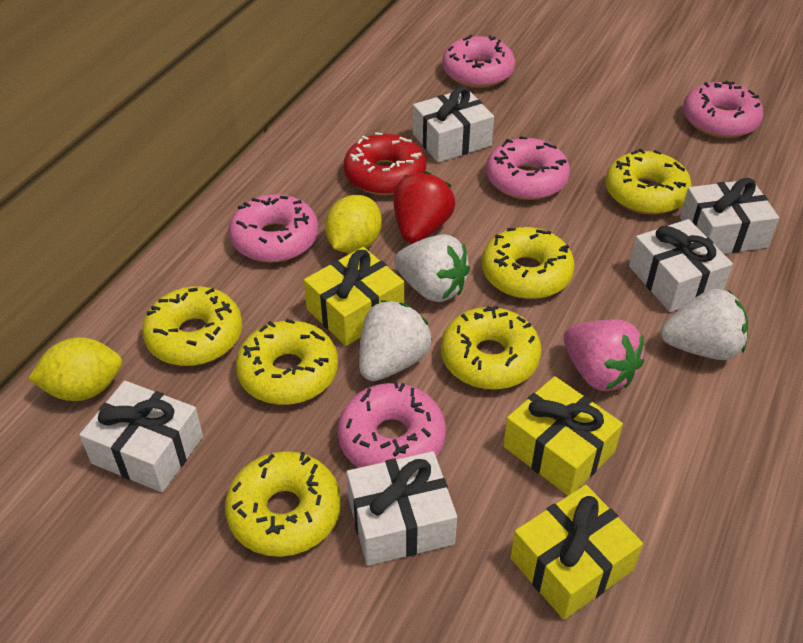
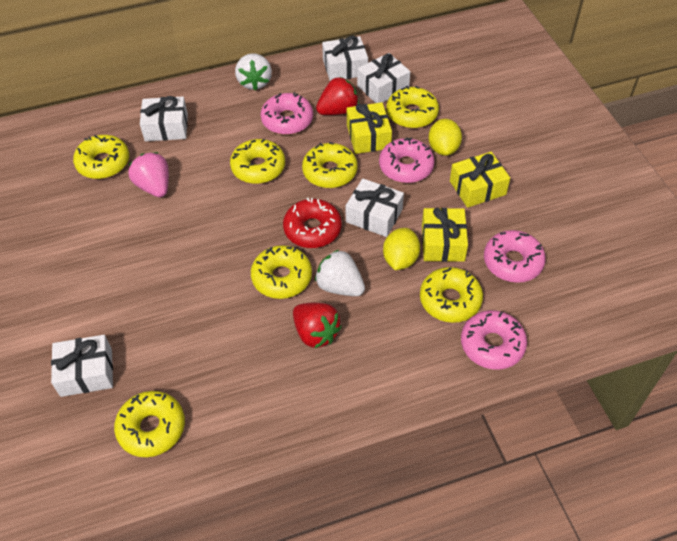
pink donut: 5 -> 4
red strawberry: 1 -> 2
white strawberry: 3 -> 2
yellow donut: 6 -> 7

